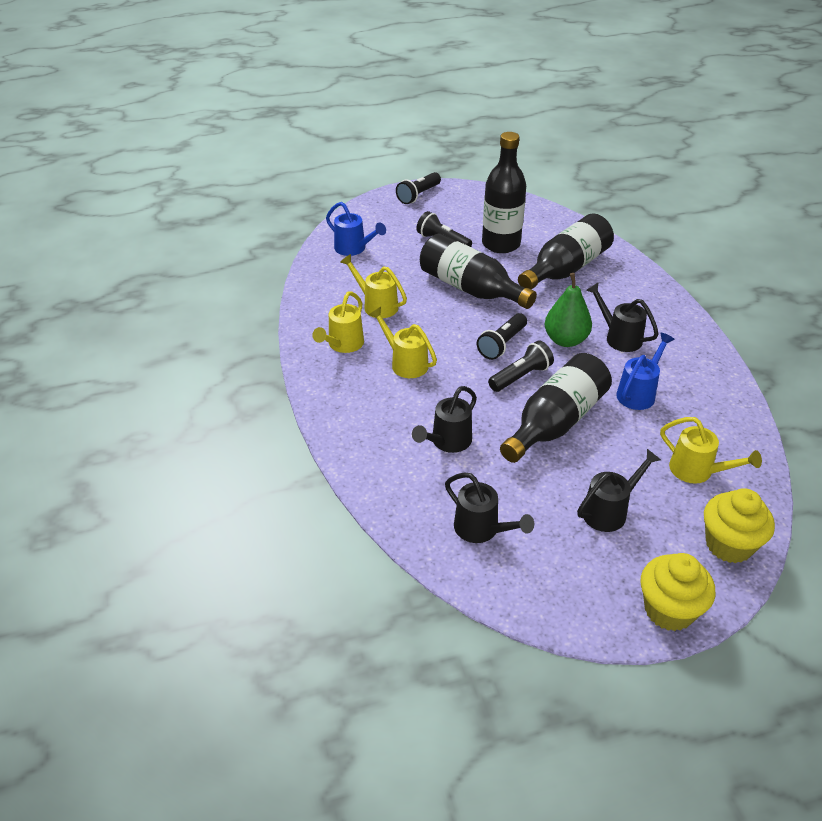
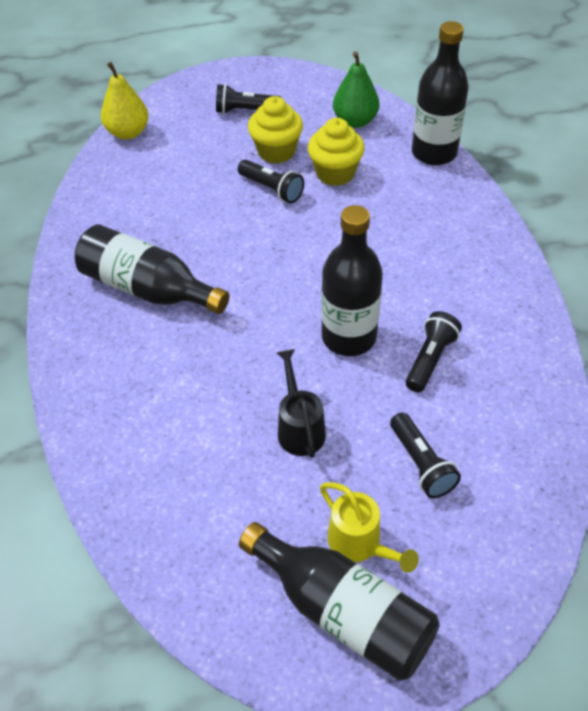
black watering can: 4 -> 1
blue watering can: 2 -> 0
yellow pear: 0 -> 1
yellow watering can: 4 -> 1

